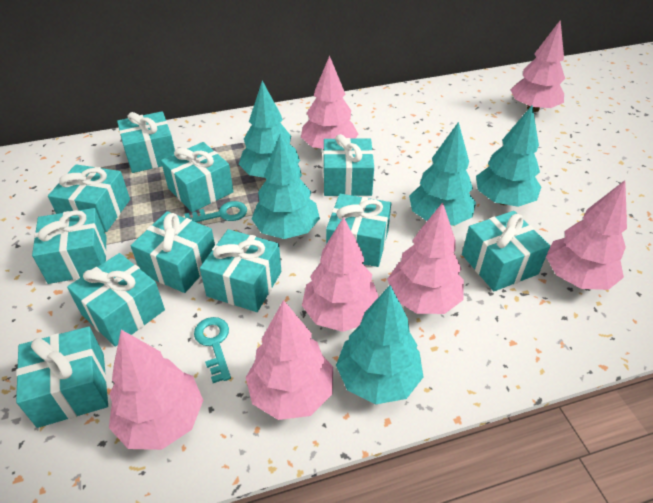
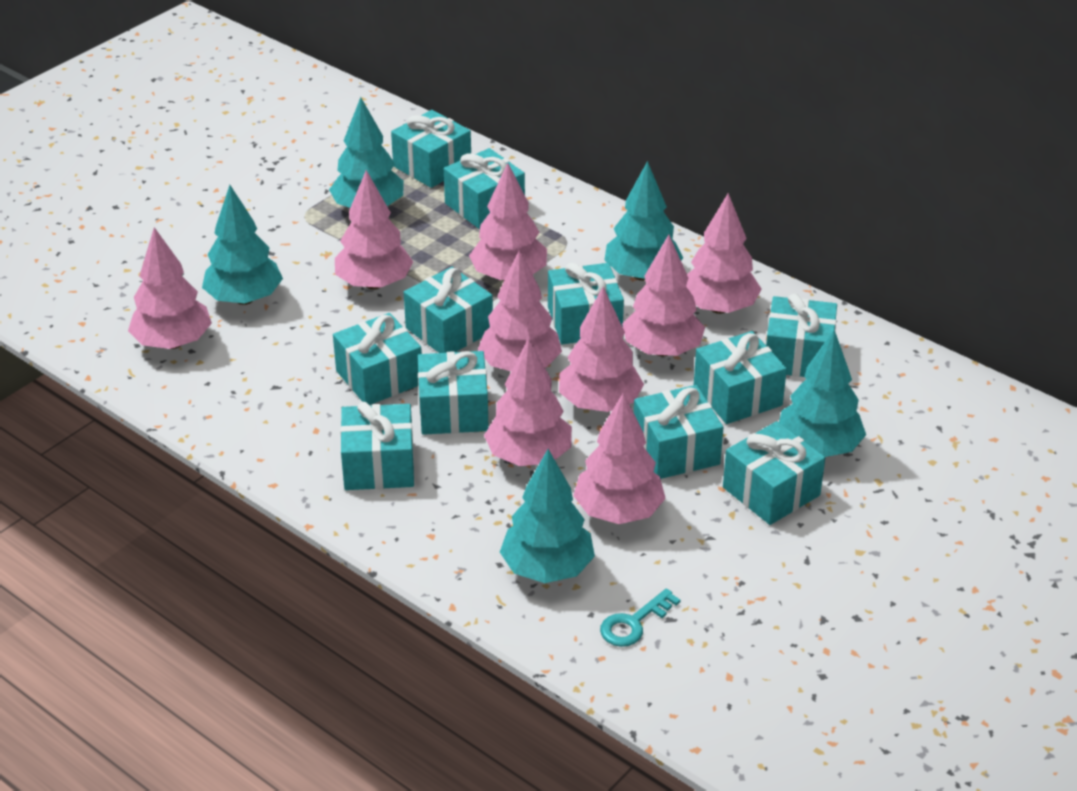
pink tree: 7 -> 9
turquoise key: 2 -> 1

